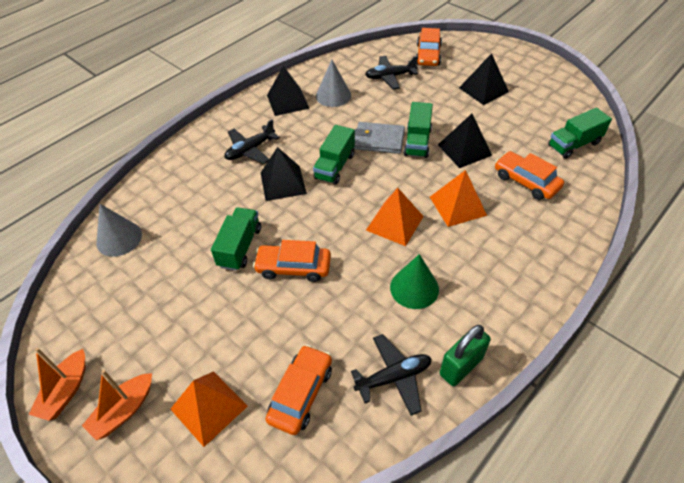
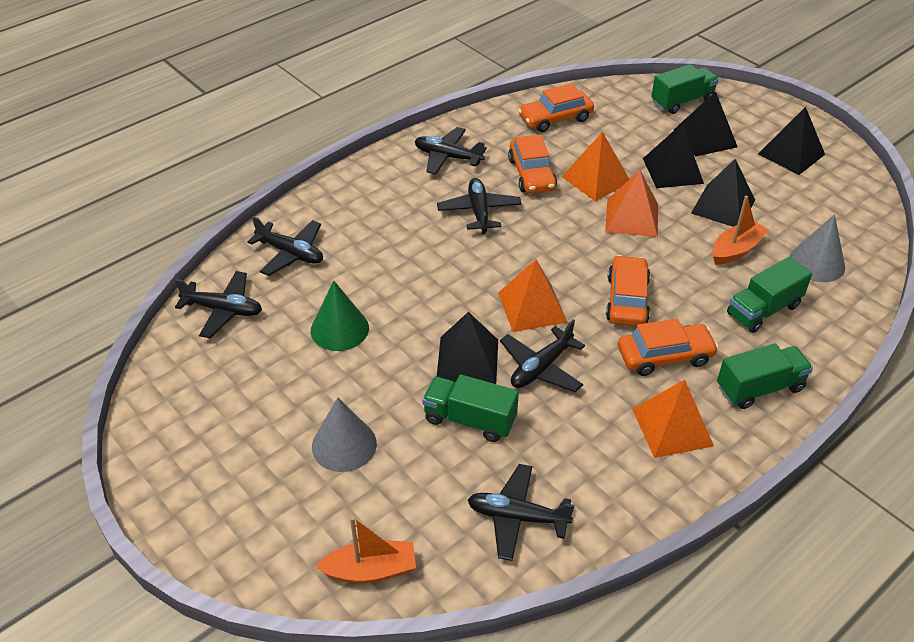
black plane: 3 -> 6
black pyramid: 4 -> 5
green padlock: 1 -> 0
grey wallet: 1 -> 0
orange pyramid: 3 -> 4

